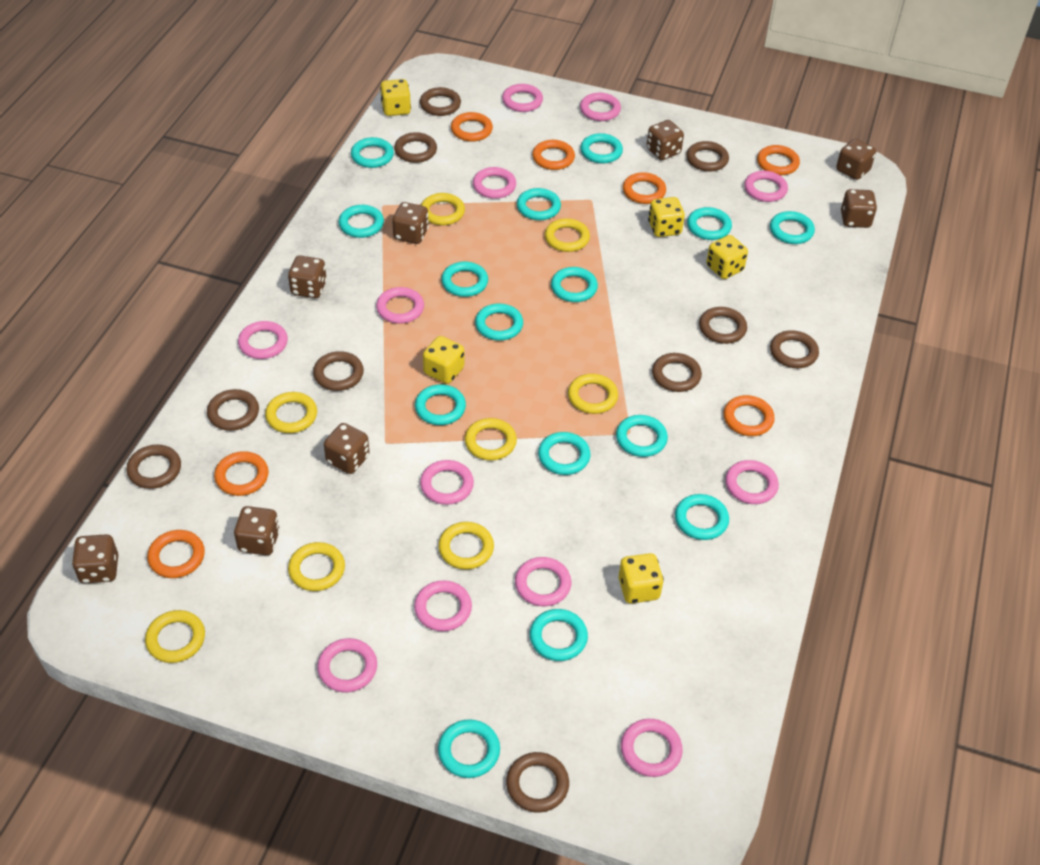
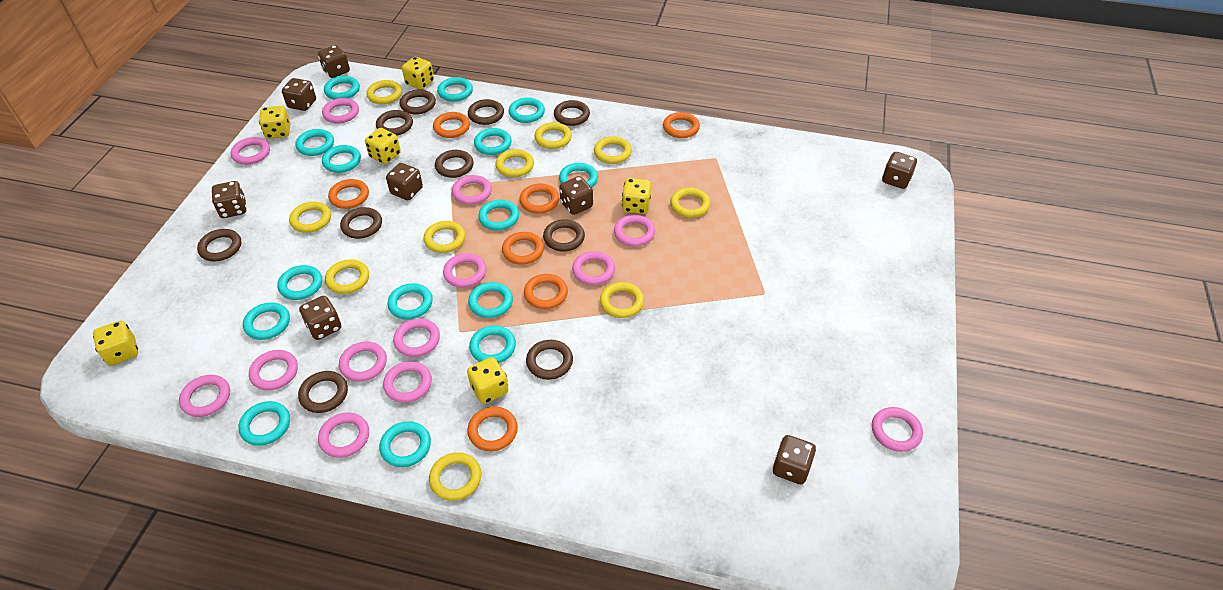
pink ring: 12 -> 13
yellow dice: 5 -> 6
yellow ring: 8 -> 10

